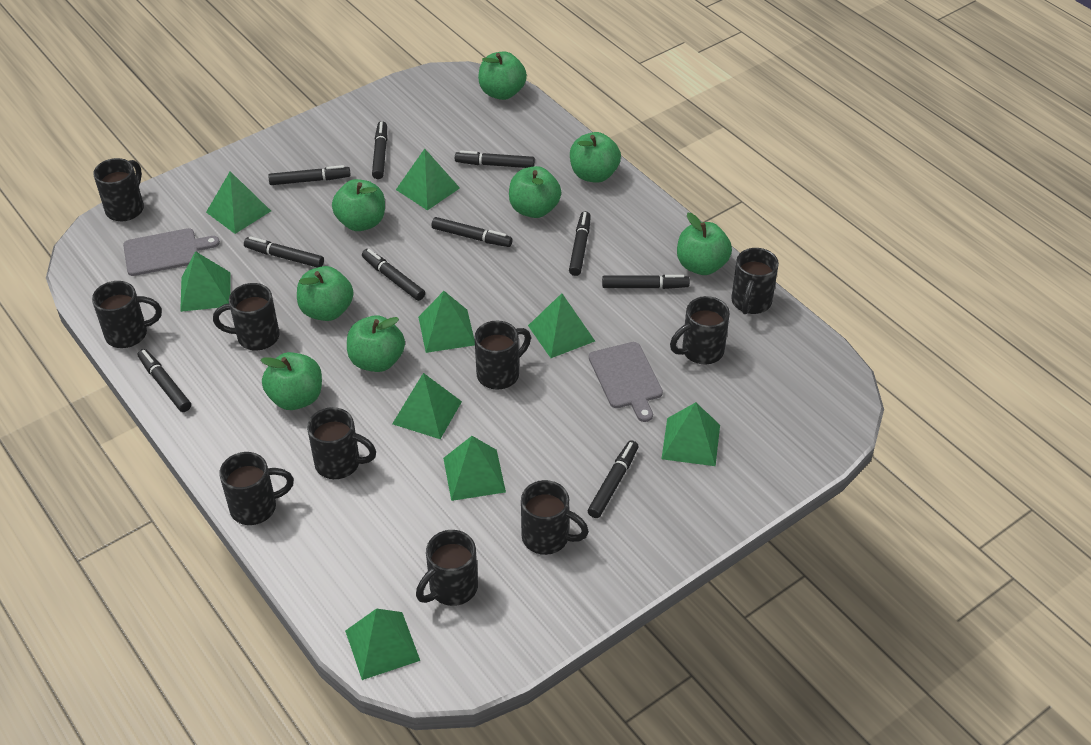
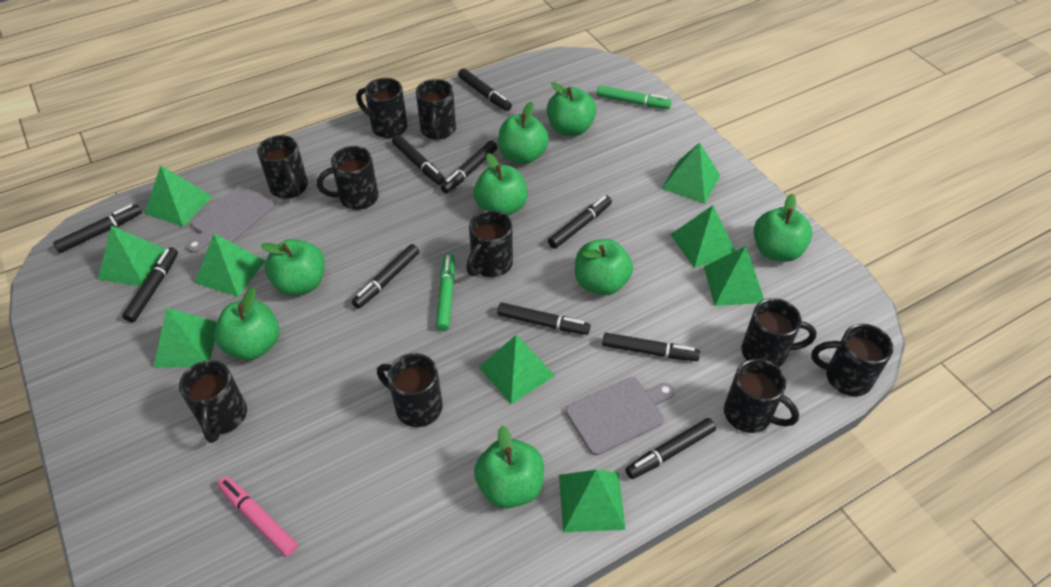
green marker: 0 -> 2
pink marker: 0 -> 1

